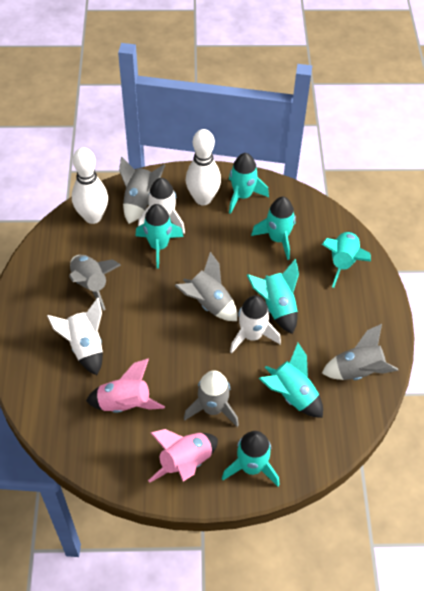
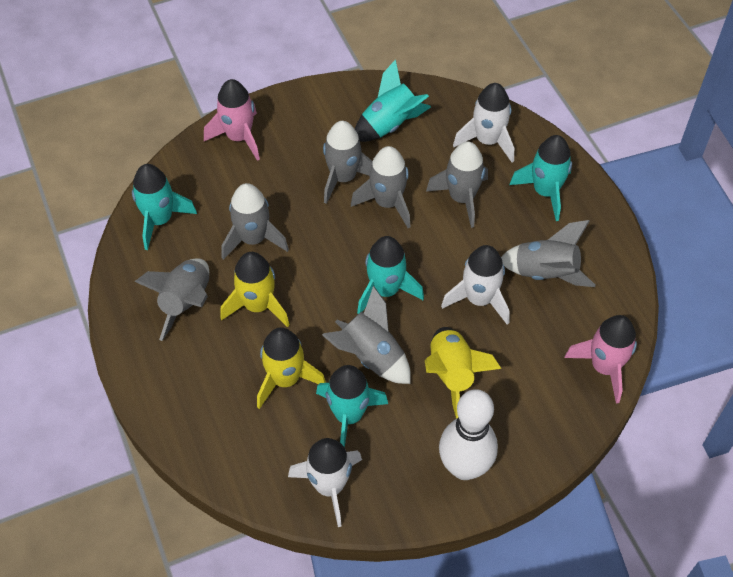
grey rocket: 5 -> 7
turquoise rocket: 7 -> 5
white bowling pin: 2 -> 1
yellow rocket: 0 -> 3

